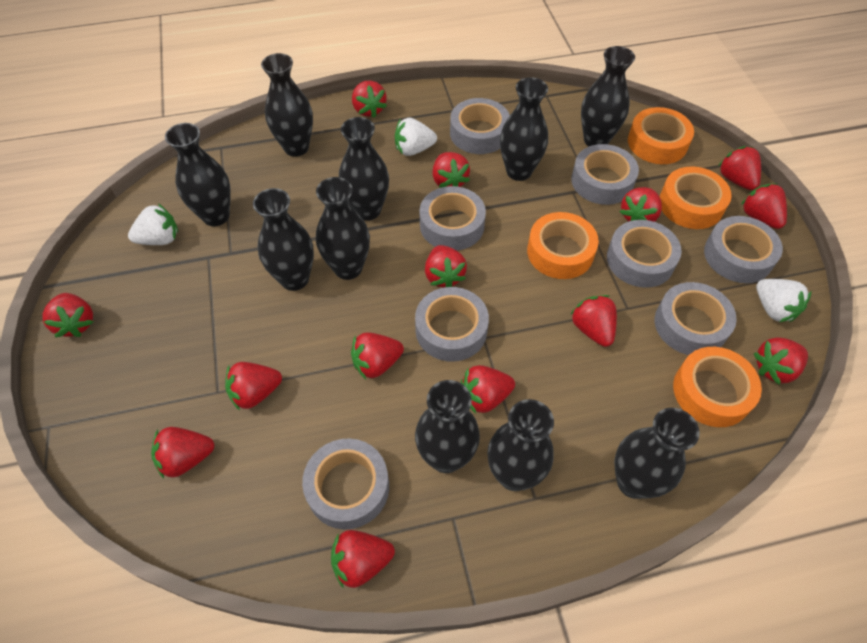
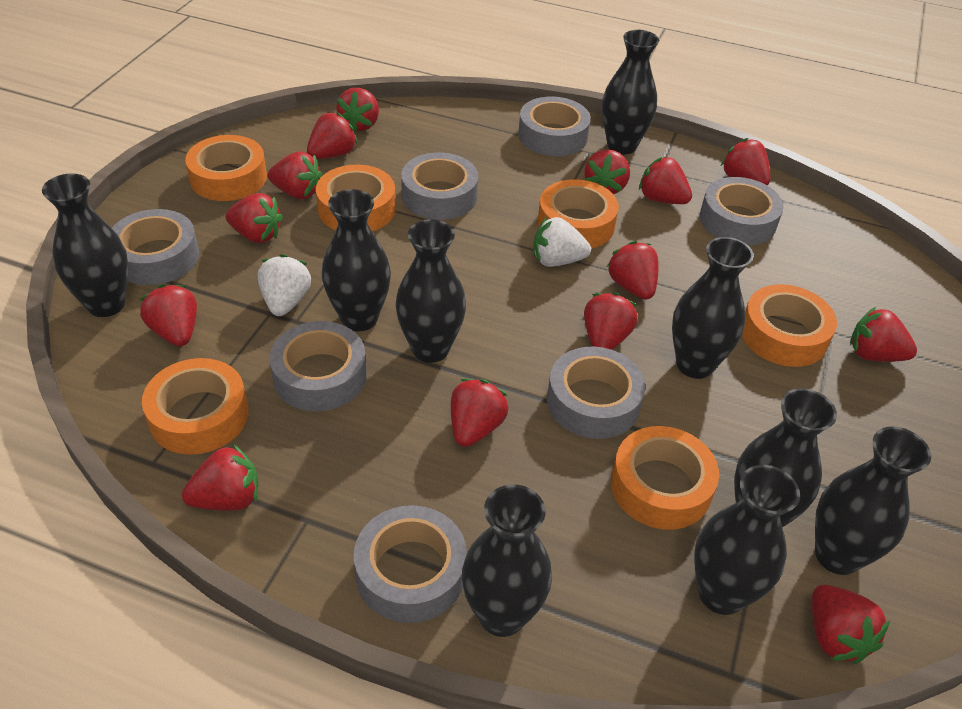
black vase: 10 -> 9
grey tape: 8 -> 7
orange tape: 4 -> 6
white strawberry: 3 -> 2

